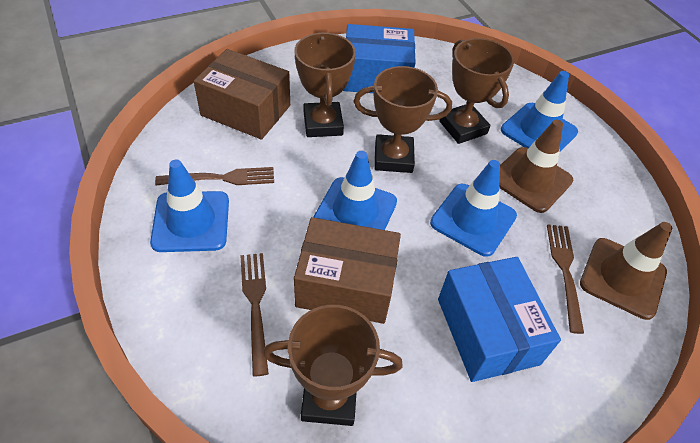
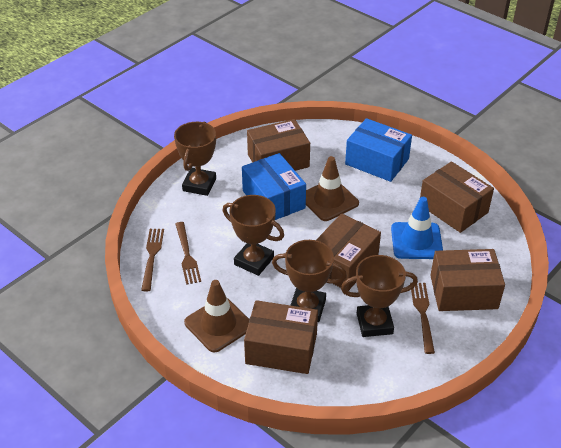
blue traffic cone: 4 -> 1
brown box: 2 -> 5

